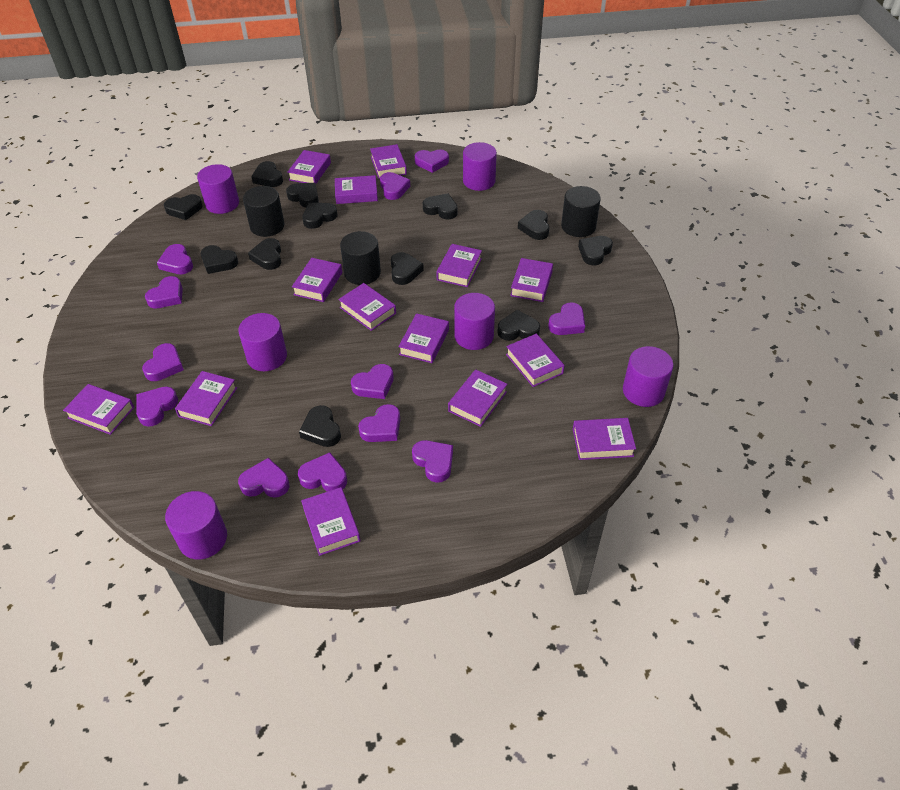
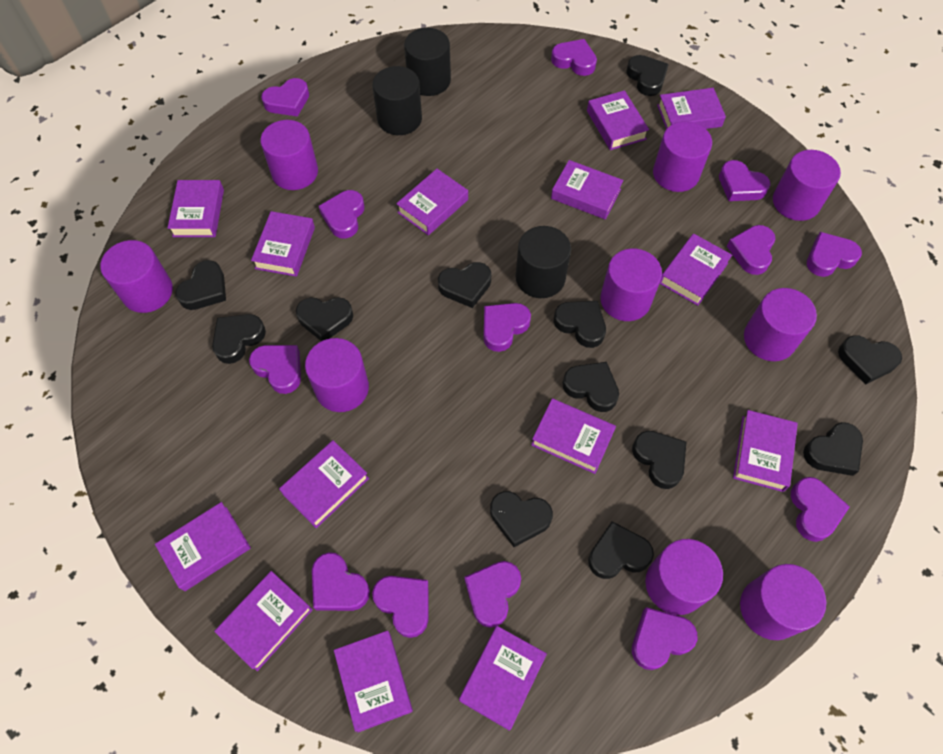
purple cylinder: 6 -> 9
purple heart: 12 -> 13

